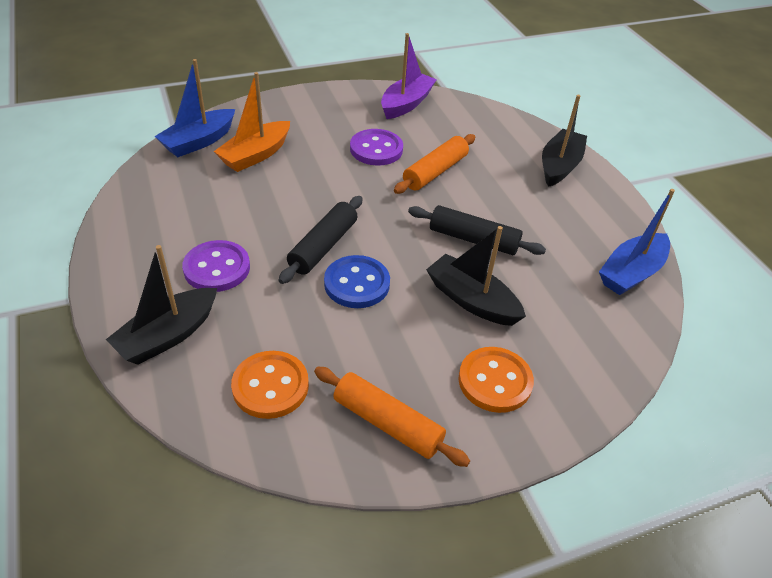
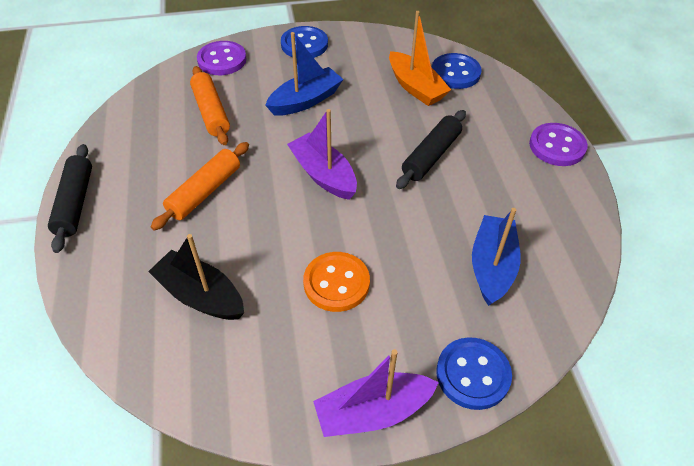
black boat: 3 -> 1
blue button: 1 -> 3
orange button: 2 -> 1
purple boat: 1 -> 2

